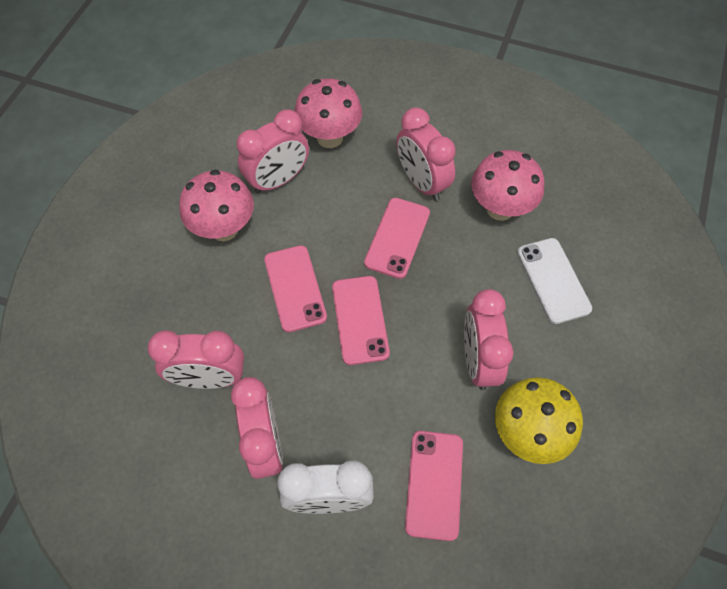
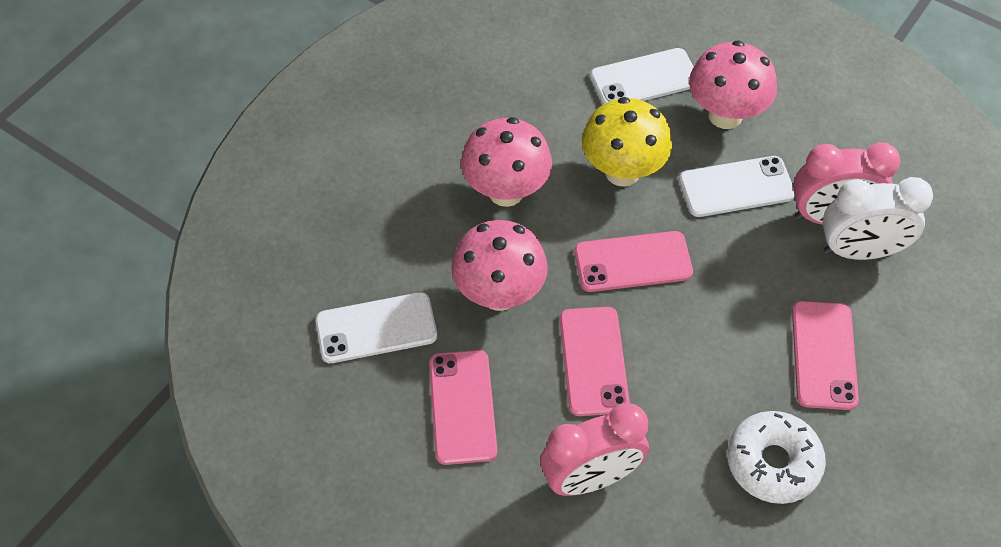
pink clock: 5 -> 2
white donut: 0 -> 1
white phone: 1 -> 3

